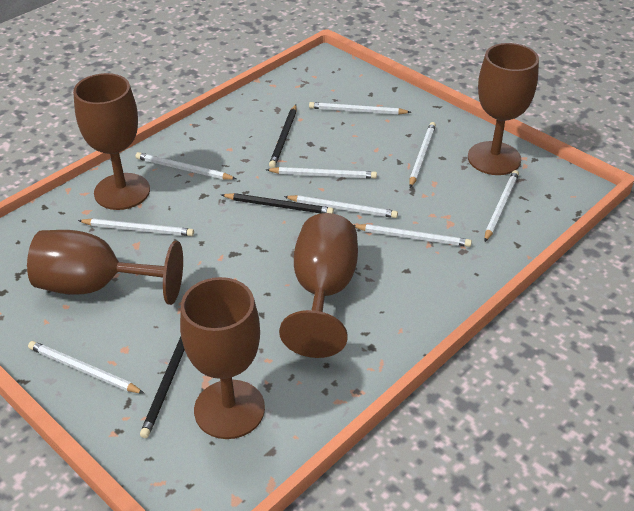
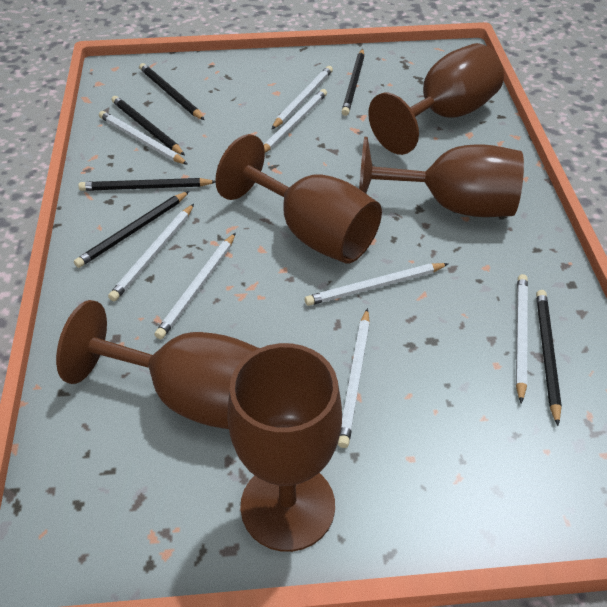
black pencil: 3 -> 6
white pencil: 9 -> 8

